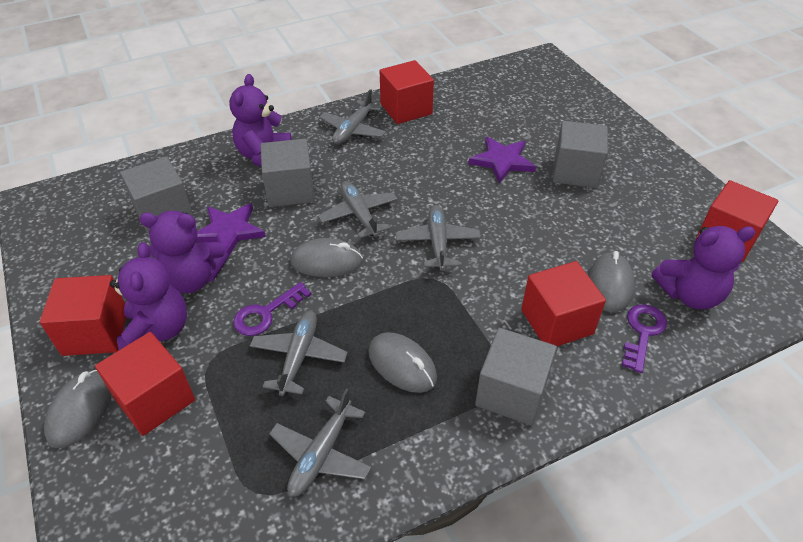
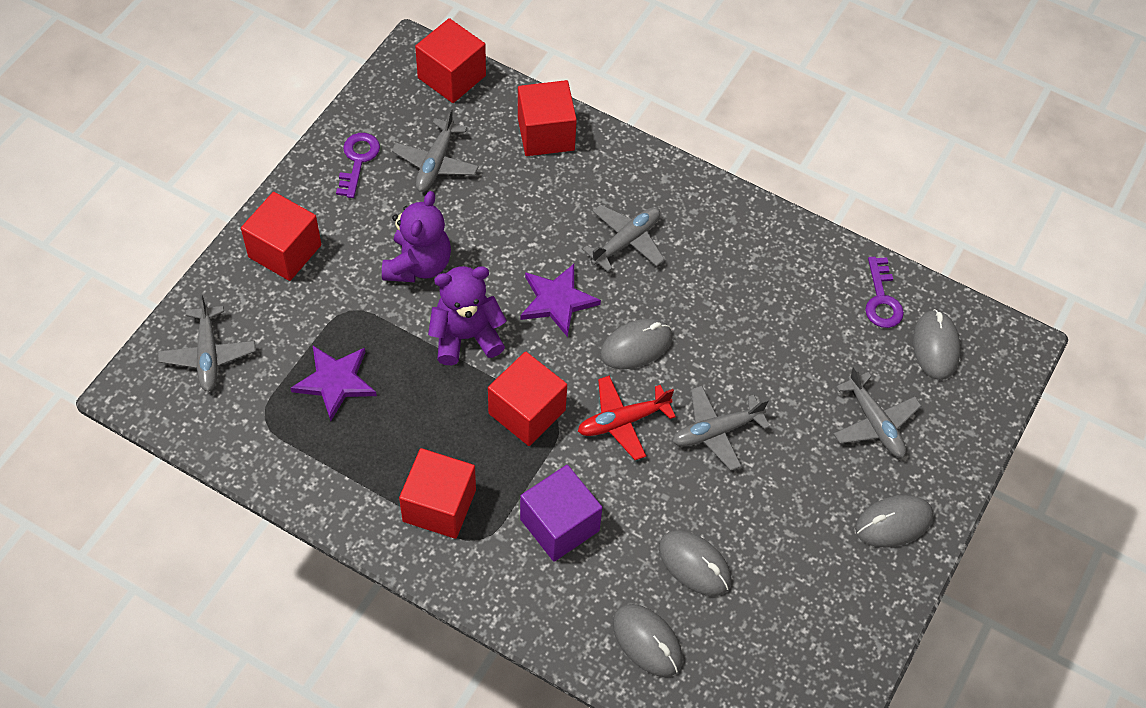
grey cube: 4 -> 0
grey mouse: 4 -> 5
purple cube: 0 -> 1
purple teddy bear: 4 -> 2
red plane: 0 -> 1

